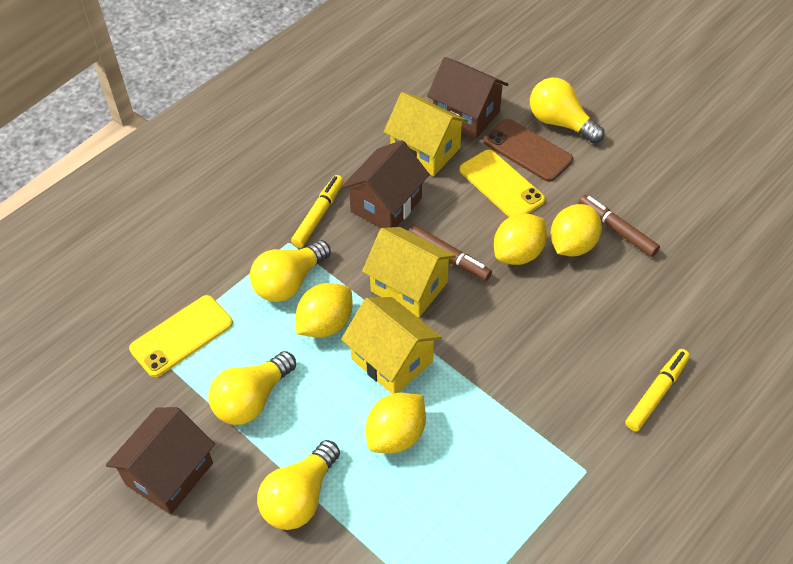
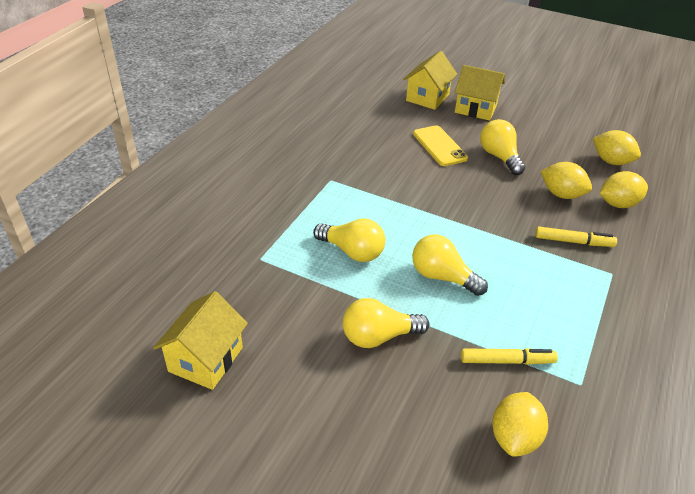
brown house: 3 -> 0
brown marker: 2 -> 0
brown phone: 1 -> 0
yellow phone: 2 -> 1

